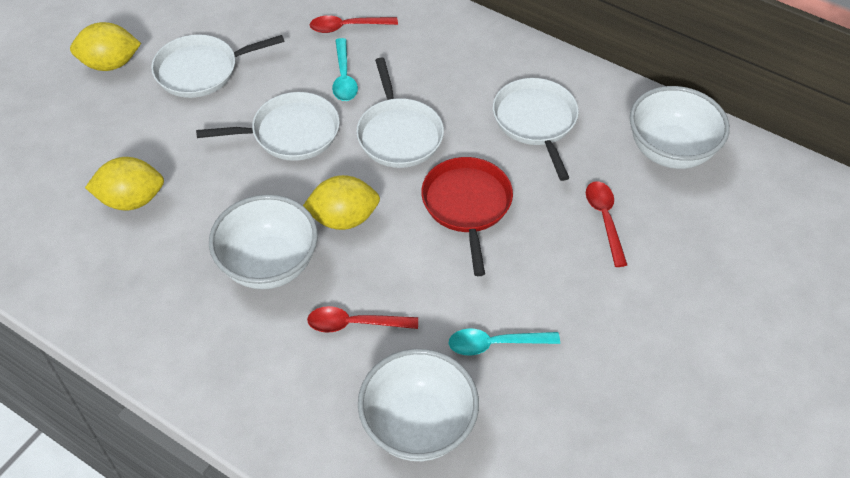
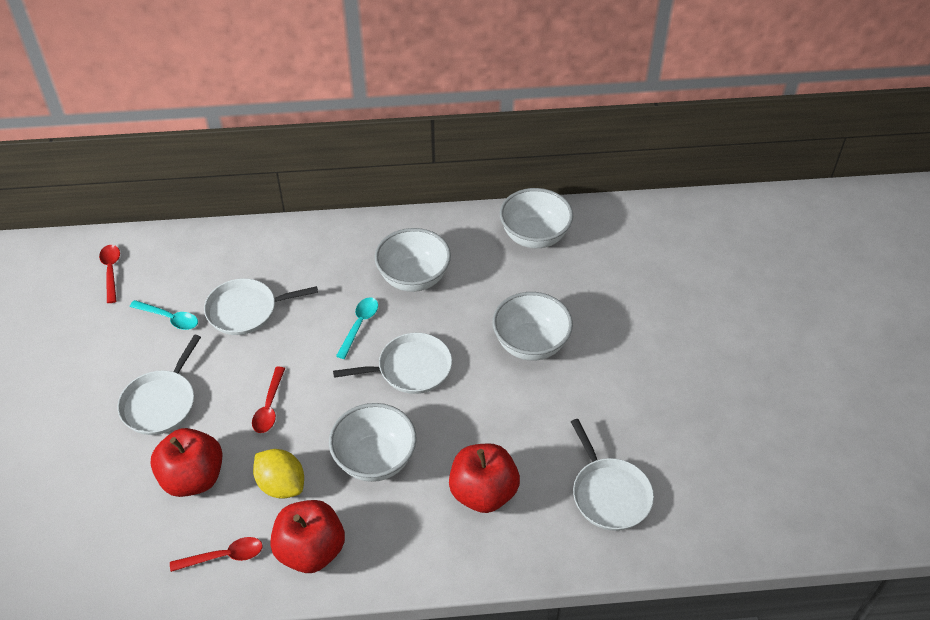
red apple: 0 -> 3
red pan: 1 -> 0
white bowl: 3 -> 4
yellow lemon: 3 -> 1

